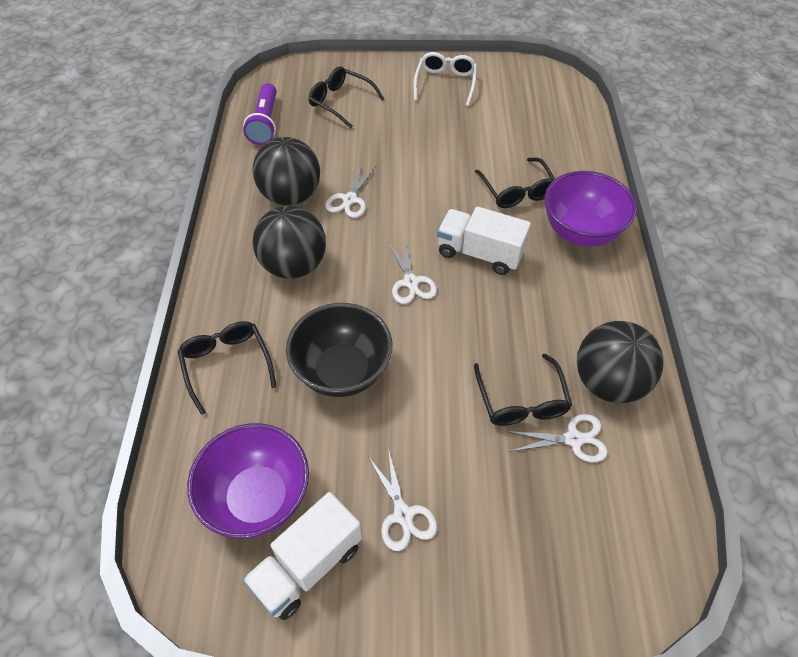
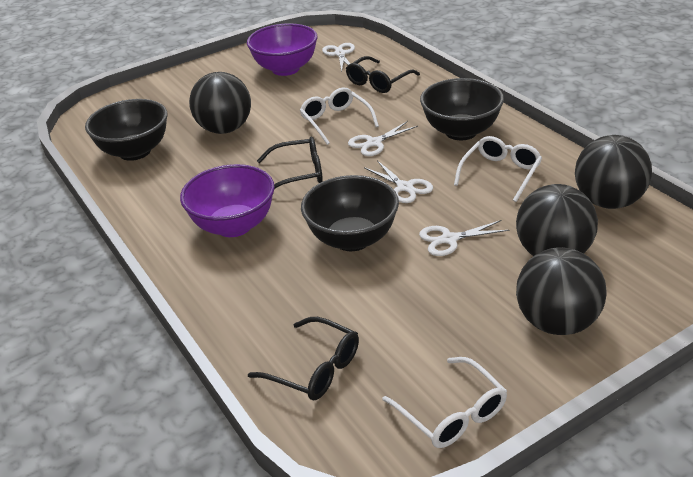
black ball: 3 -> 4
black bowl: 1 -> 3
black glasses: 4 -> 3
purple flashlight: 1 -> 0
white glasses: 1 -> 3
white truck: 2 -> 0

